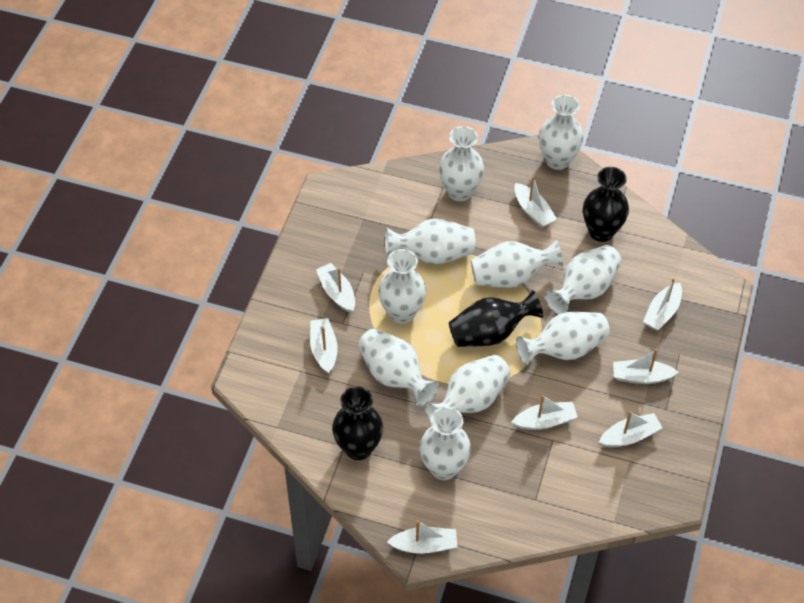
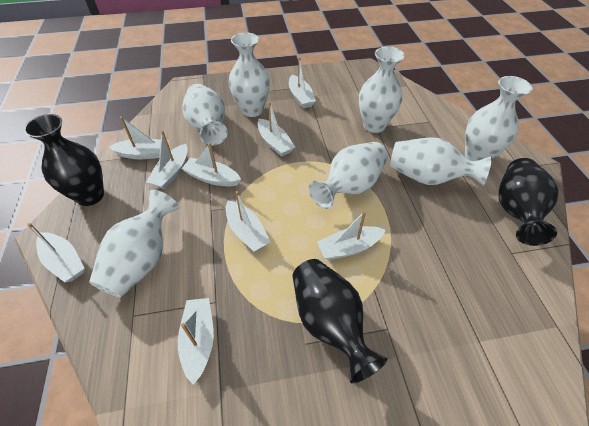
white boat: 8 -> 9
white vase: 10 -> 7

